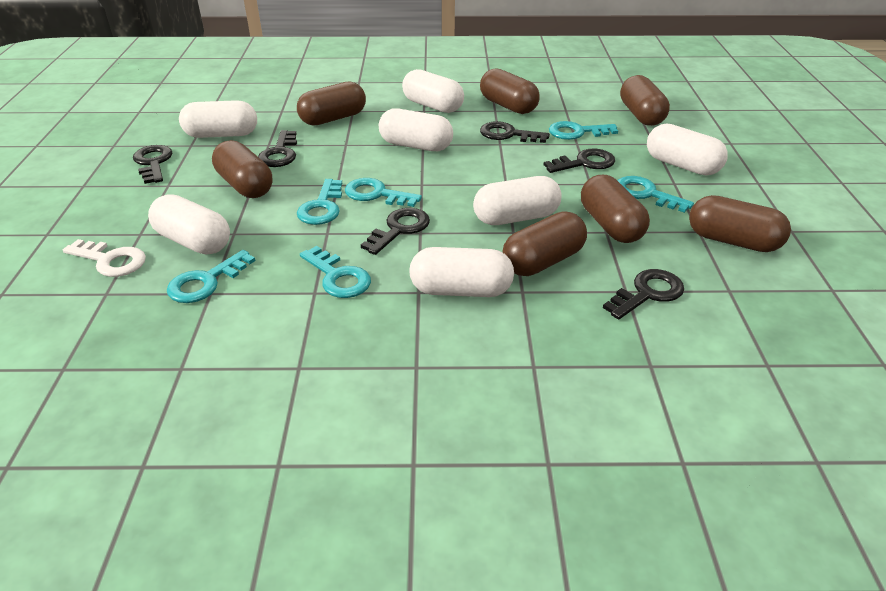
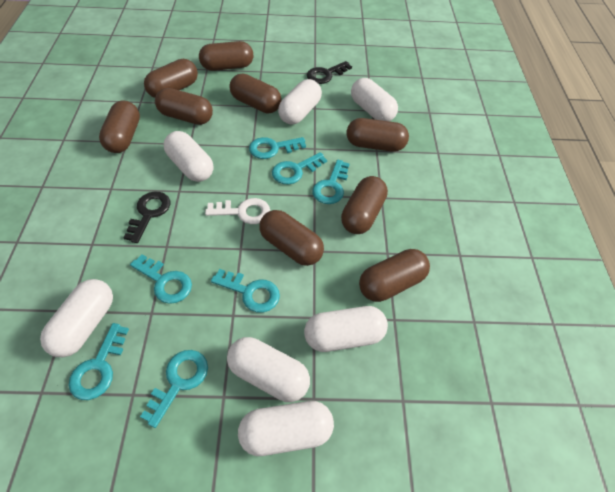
black key: 6 -> 2
brown capsule: 7 -> 9
turquoise key: 6 -> 7

